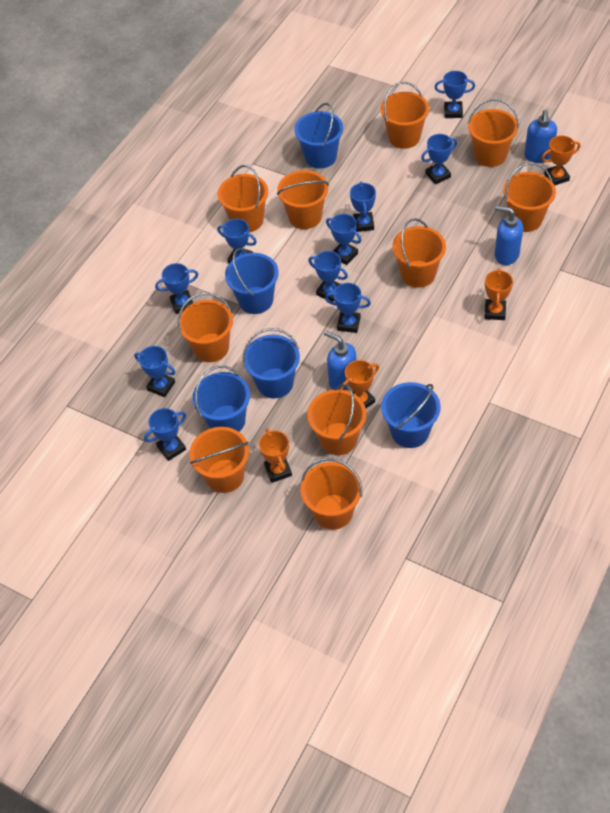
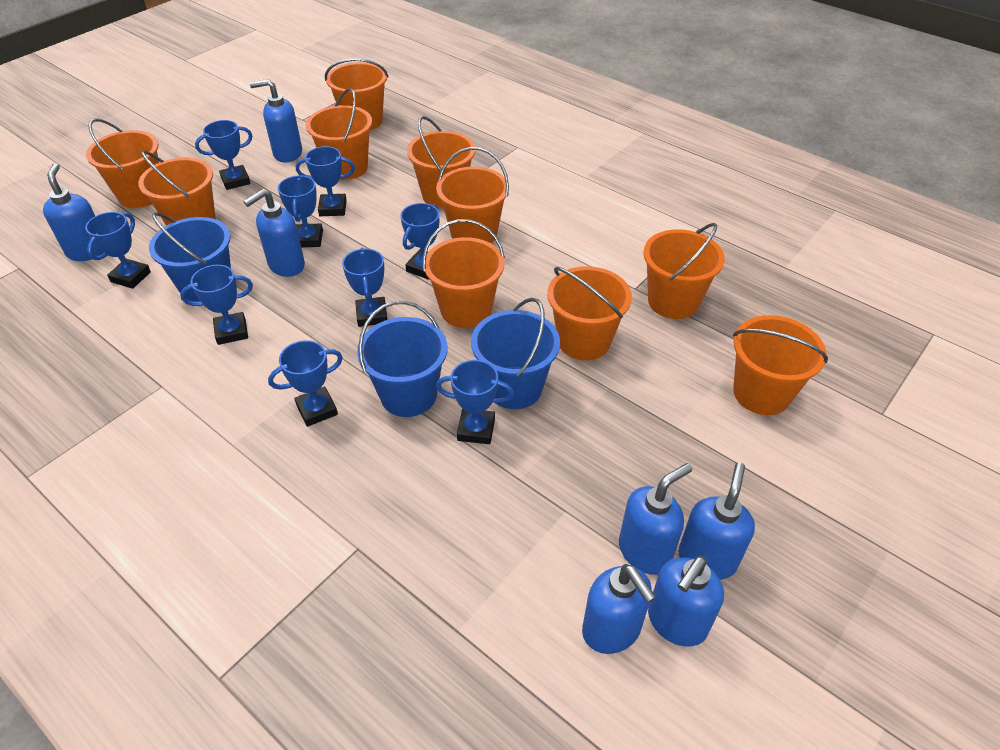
blue bucket: 5 -> 3
blue soap dispenser: 3 -> 7
blue trophy: 10 -> 9
orange trophy: 4 -> 0

